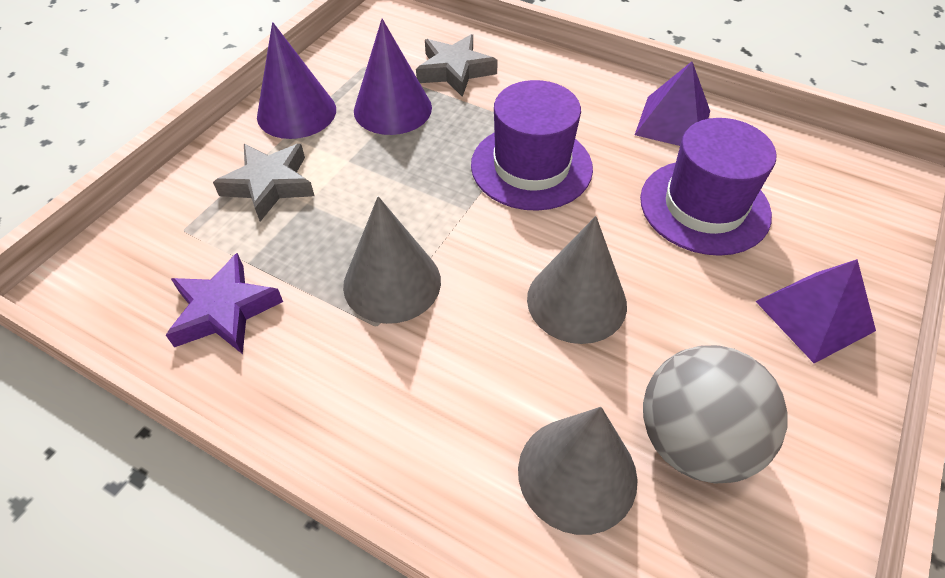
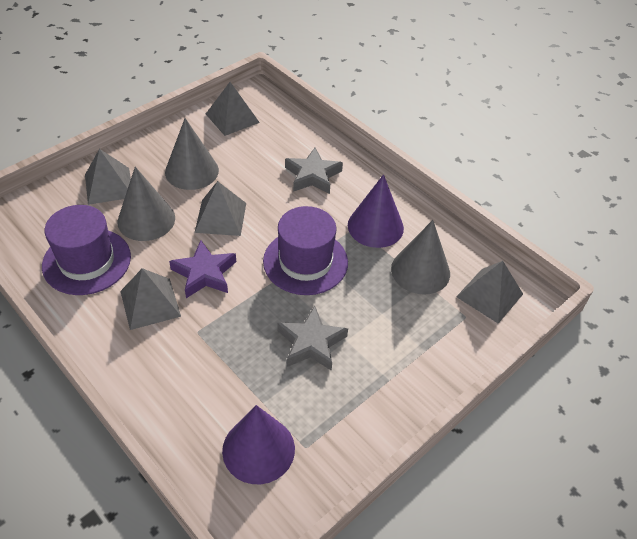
grey ball: 1 -> 0
grey pyramid: 0 -> 5
purple pyramid: 2 -> 0

